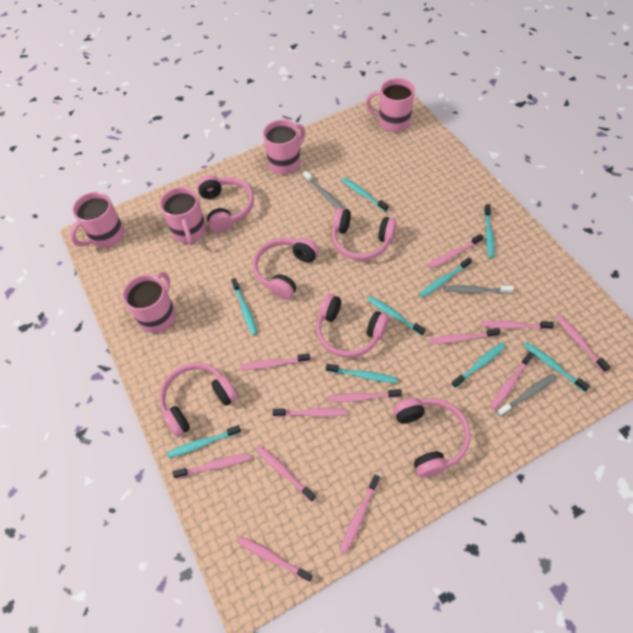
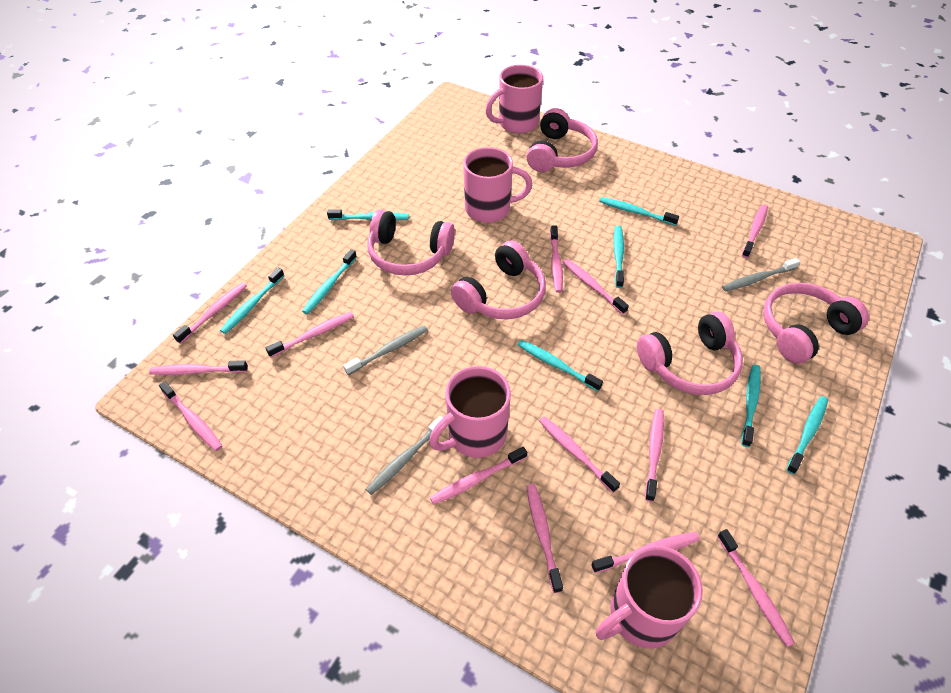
pink headphones: 6 -> 5
pink mug: 5 -> 4
pink toothbrush: 12 -> 13
turquoise toothbrush: 9 -> 8

